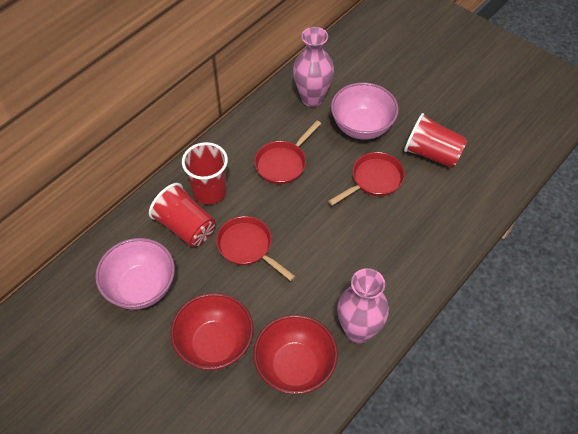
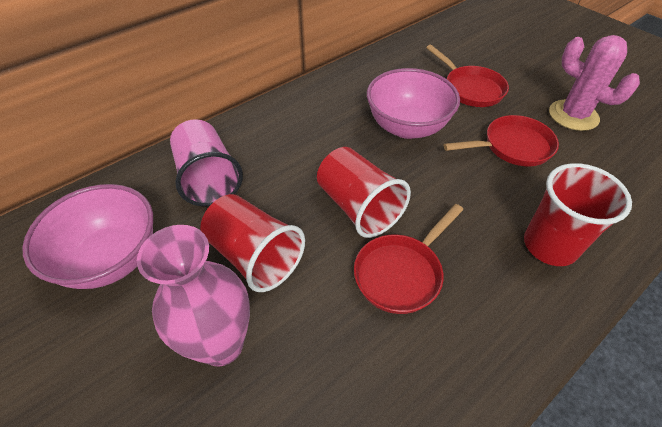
pink cactus: 0 -> 1
pink cup: 0 -> 1
pink vase: 2 -> 1
red bowl: 2 -> 0

